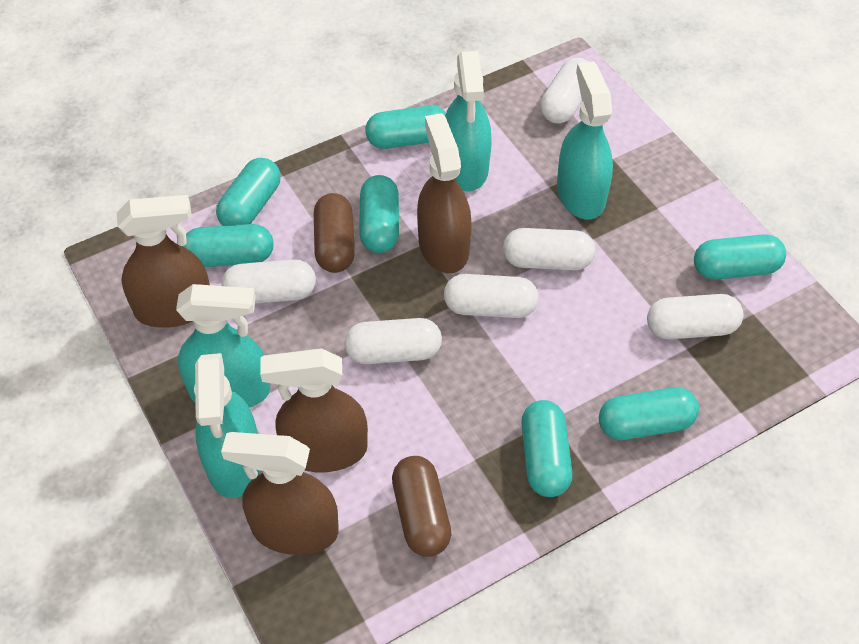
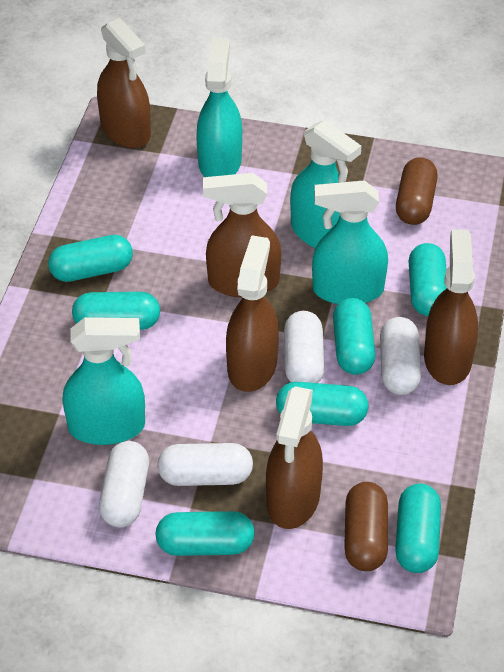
brown spray bottle: 4 -> 5
white capsule: 6 -> 4

